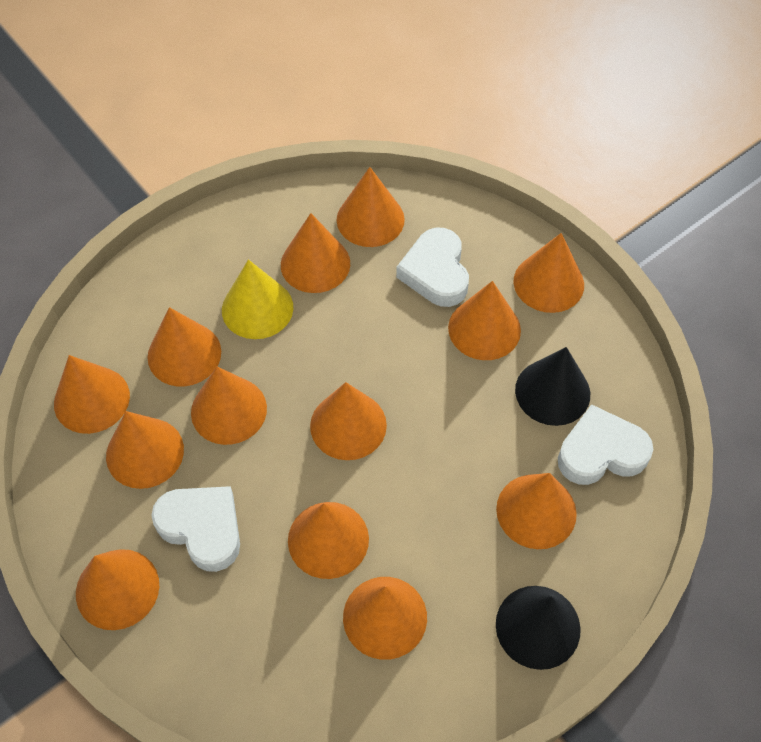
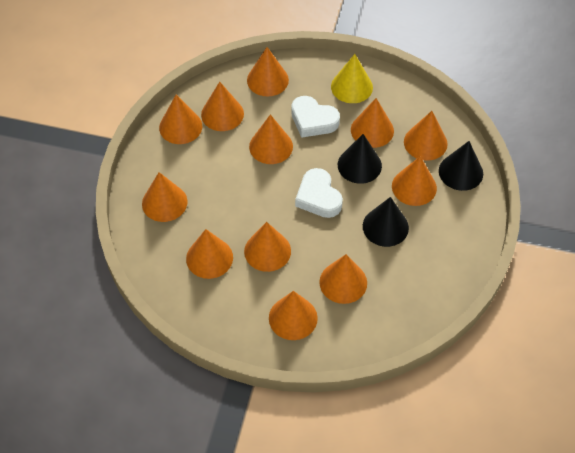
black cone: 2 -> 3
orange cone: 13 -> 12
white heart: 3 -> 2

